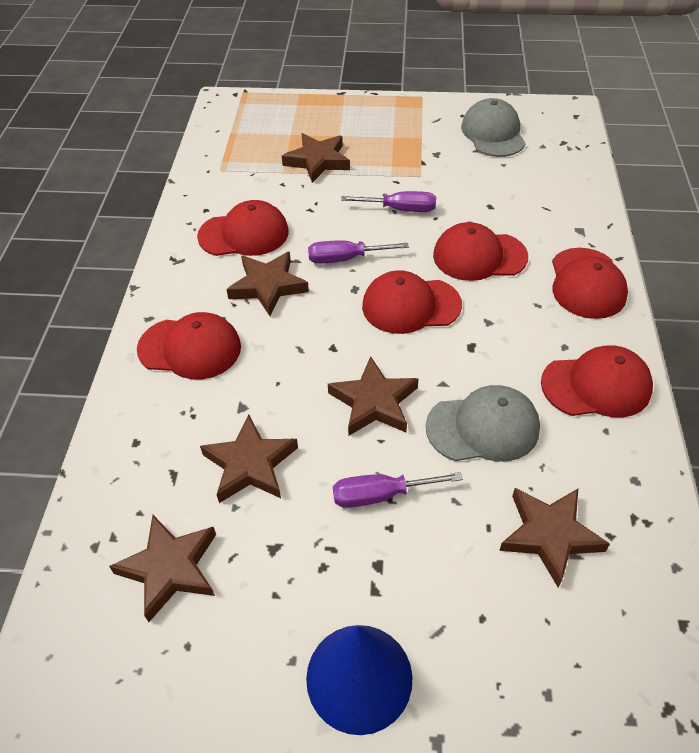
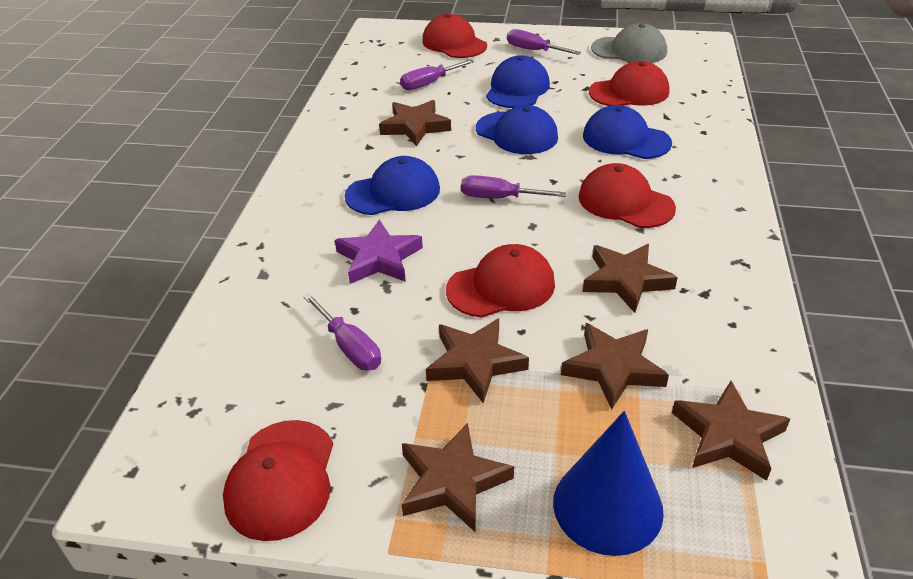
blue cap: 0 -> 4
grey cap: 2 -> 1
purple screwdriver: 3 -> 4
purple star: 0 -> 1
red cap: 6 -> 5

